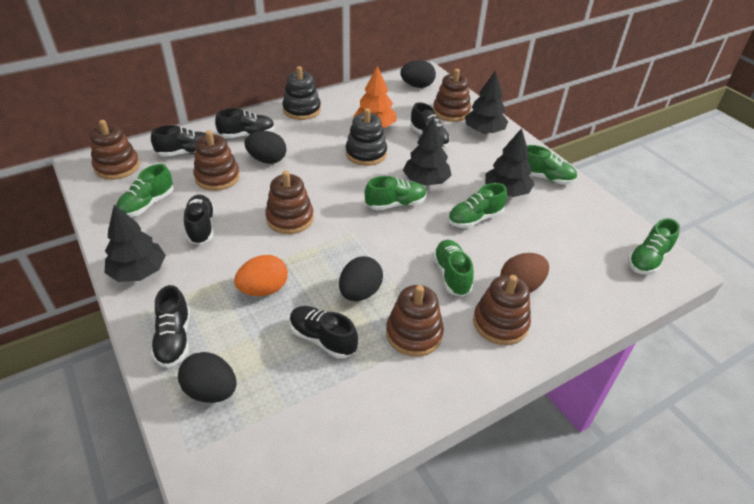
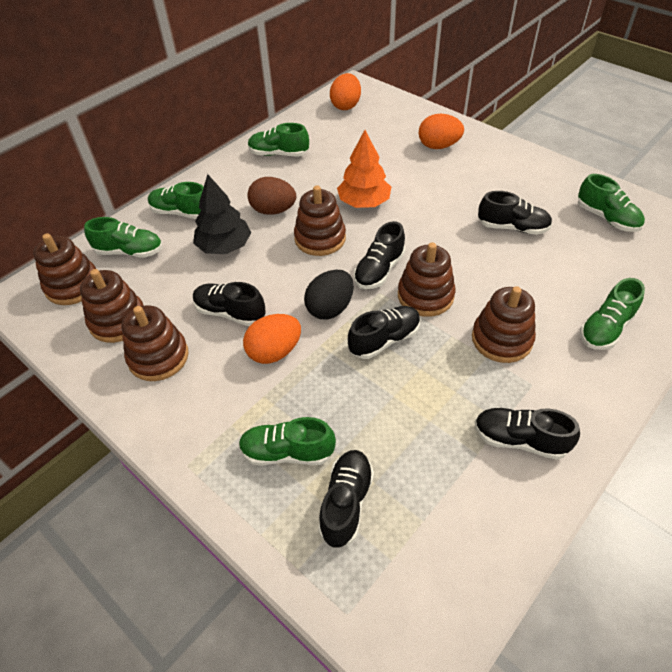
black egg: 4 -> 1
black stacking toy: 2 -> 0
black tree: 4 -> 1
orange egg: 1 -> 3

